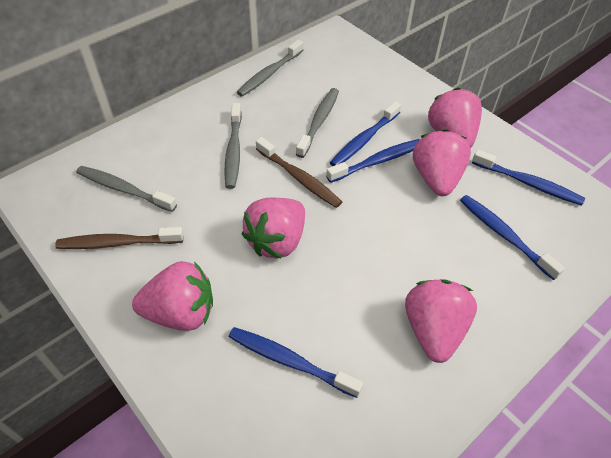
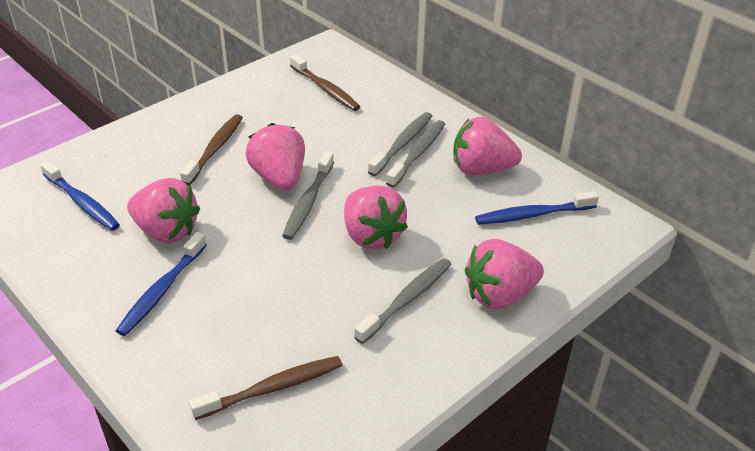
blue toothbrush: 5 -> 3
brown toothbrush: 2 -> 3

